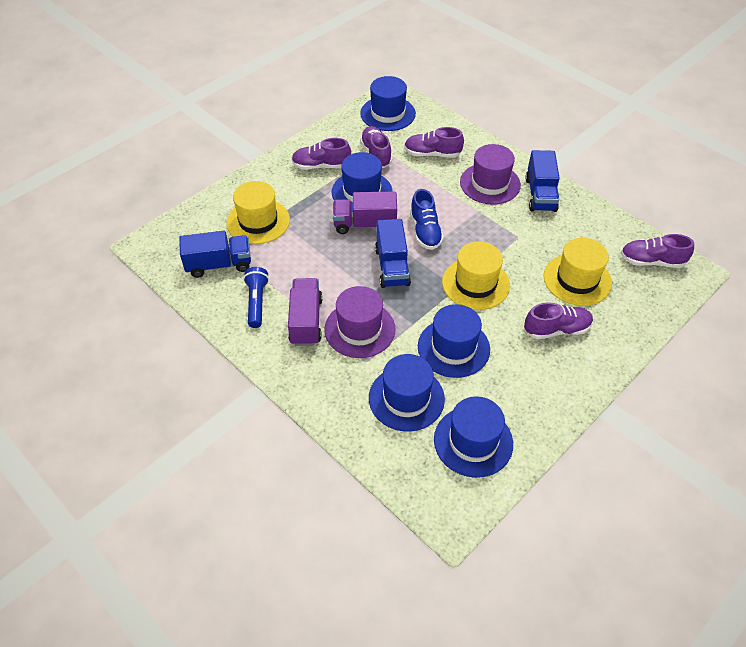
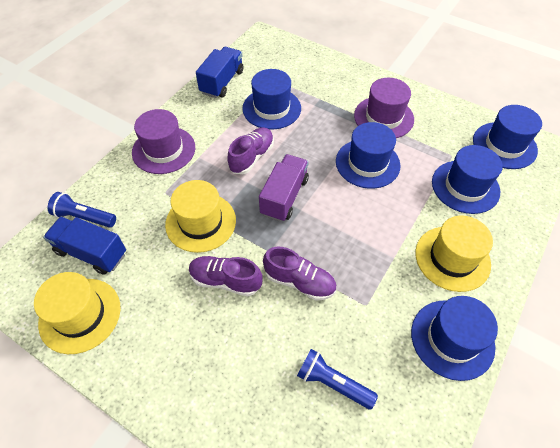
blue flashlight: 1 -> 2
blue shoe: 1 -> 0
blue truck: 3 -> 2
purple shoe: 5 -> 3
purple truck: 2 -> 1

